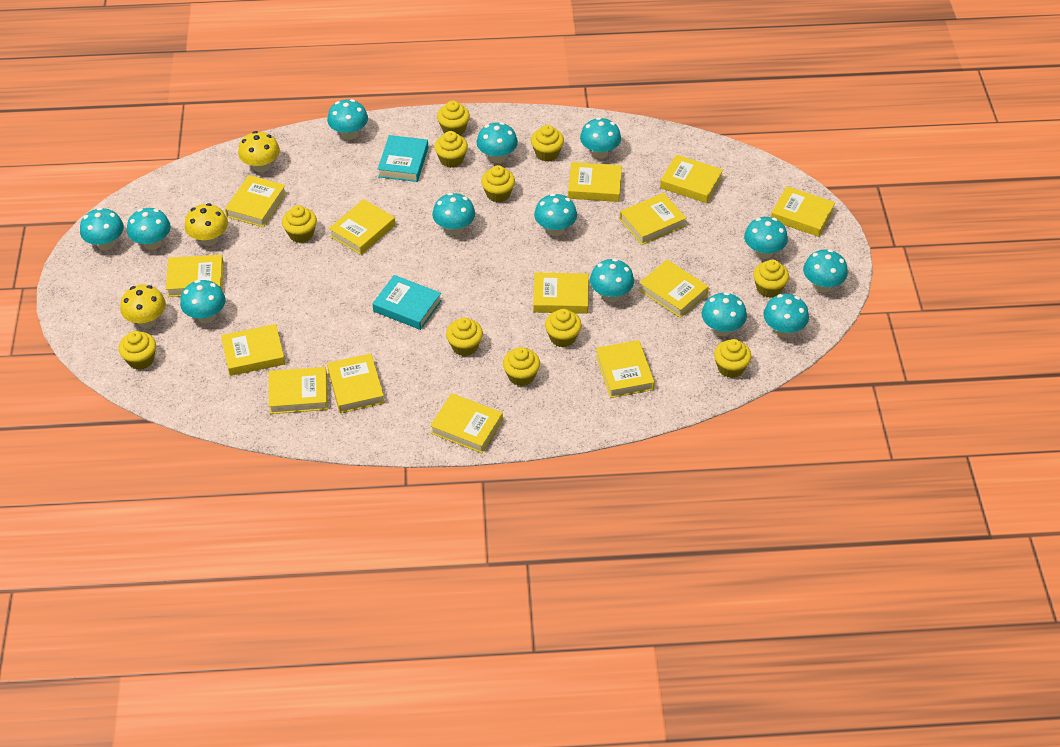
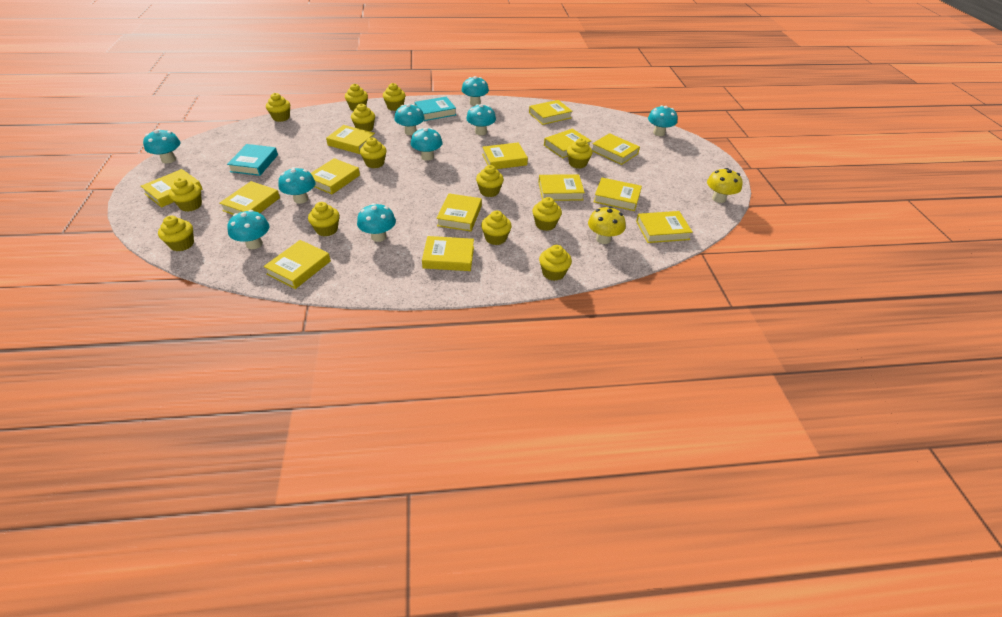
turquoise mushroom: 13 -> 9
yellow cupcake: 11 -> 13
yellow mushroom: 3 -> 2

